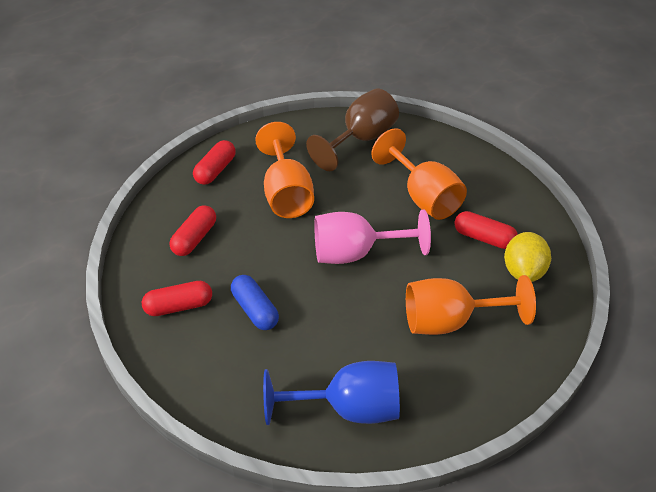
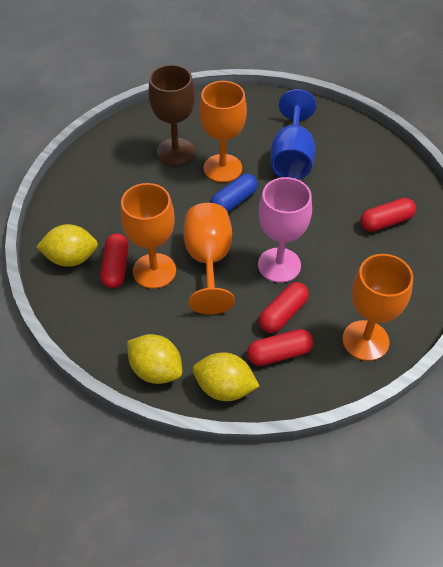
orange goblet: 3 -> 4
yellow lemon: 1 -> 3

